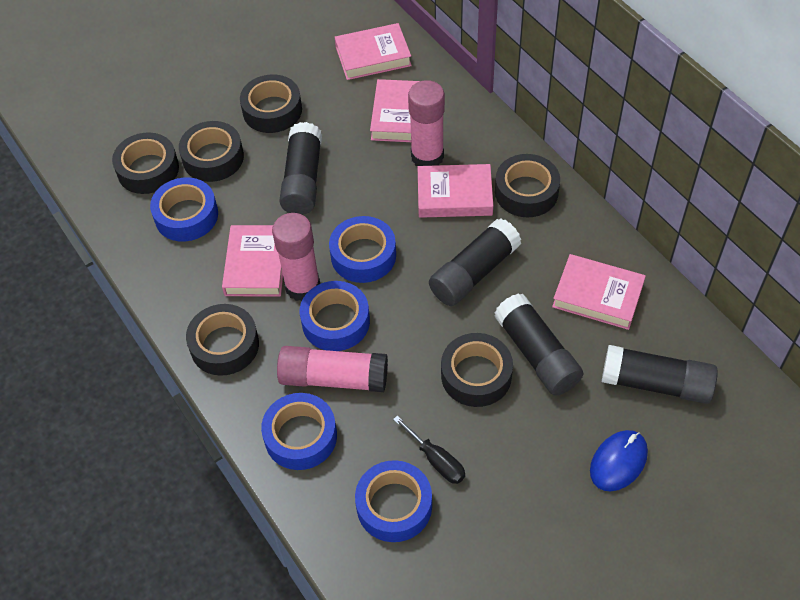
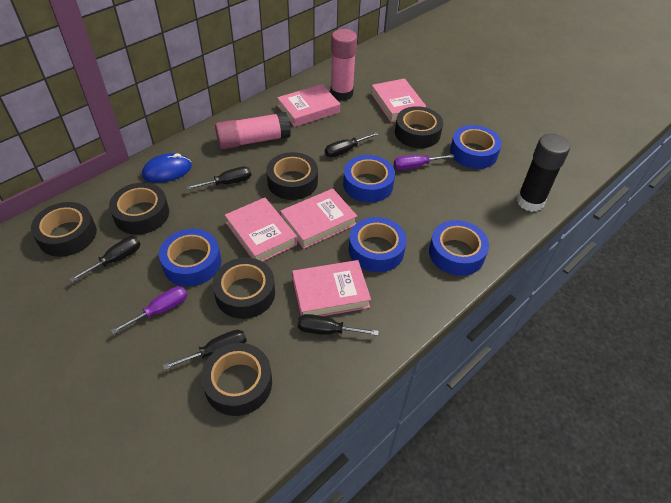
black glue stick: 4 -> 1
black screwdriver: 1 -> 5
pink glue stick: 3 -> 2
purple screwdriver: 0 -> 2

